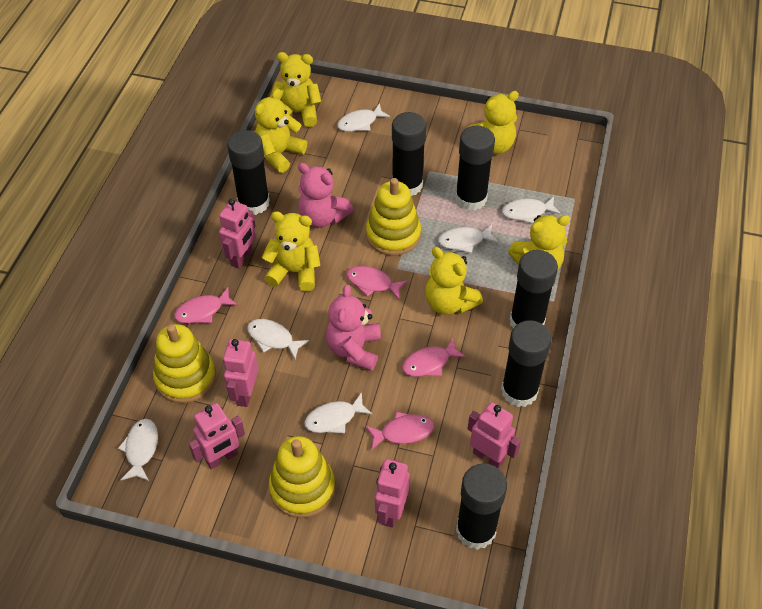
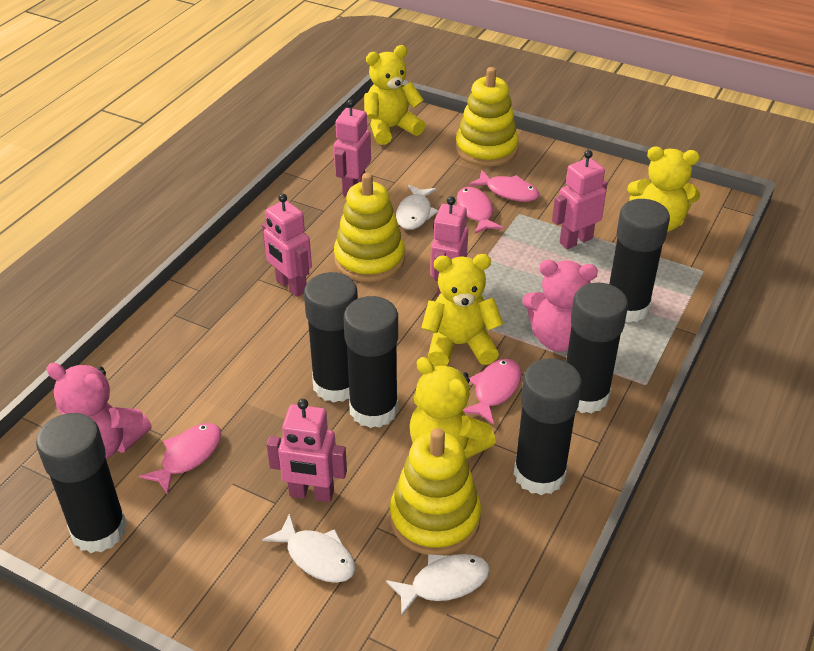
white fish: 6 -> 3
yellow teddy bear: 6 -> 4

